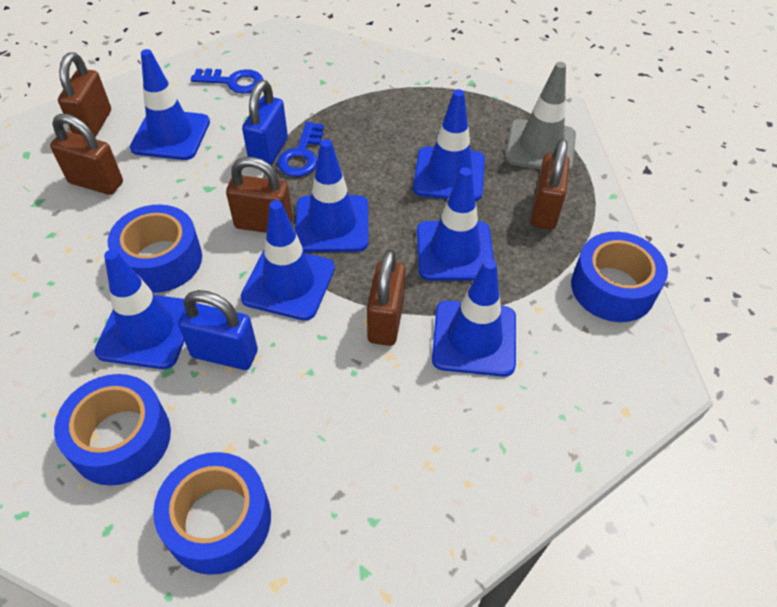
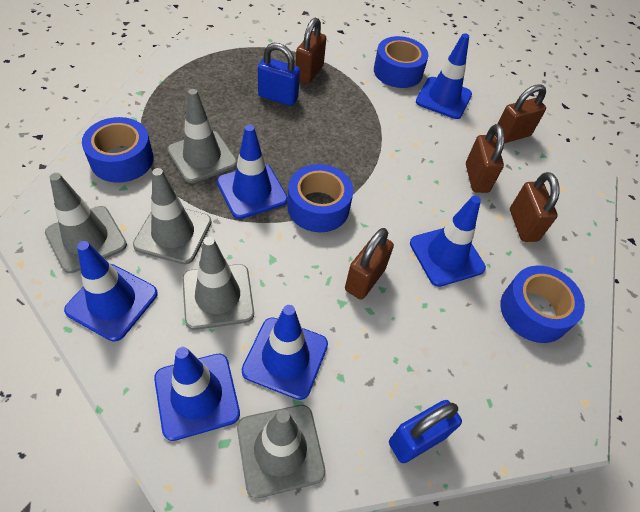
blue key: 2 -> 0
blue traffic cone: 7 -> 6
grey traffic cone: 1 -> 5

